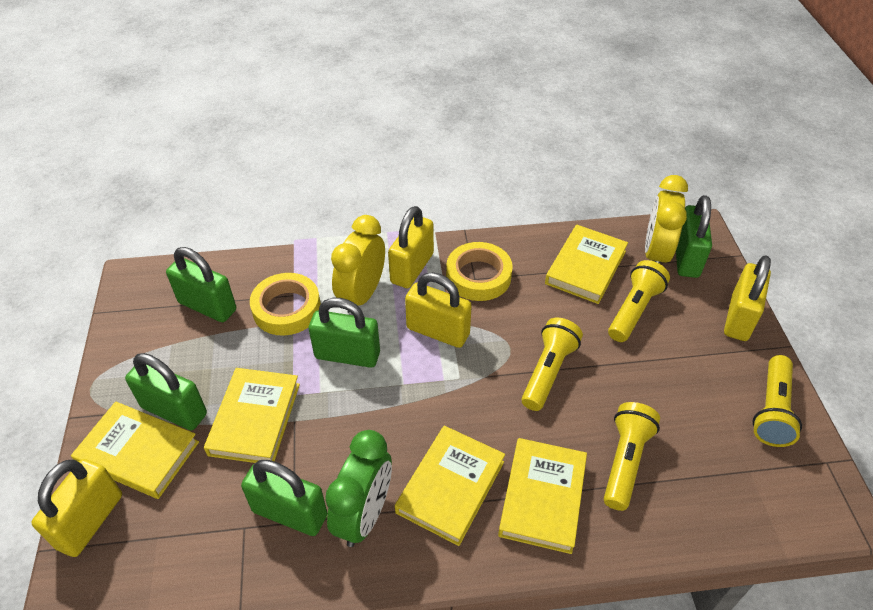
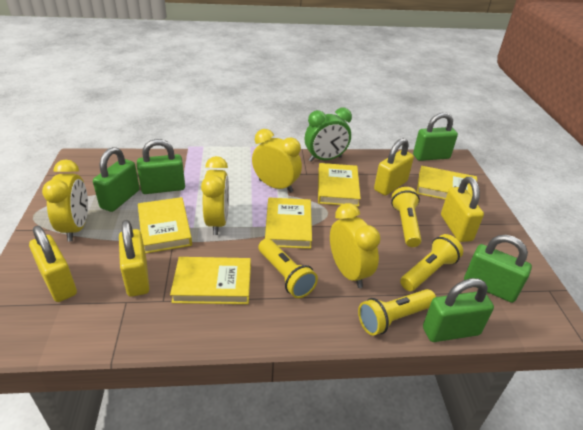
yellow clock: 2 -> 4
yellow tape: 2 -> 0

